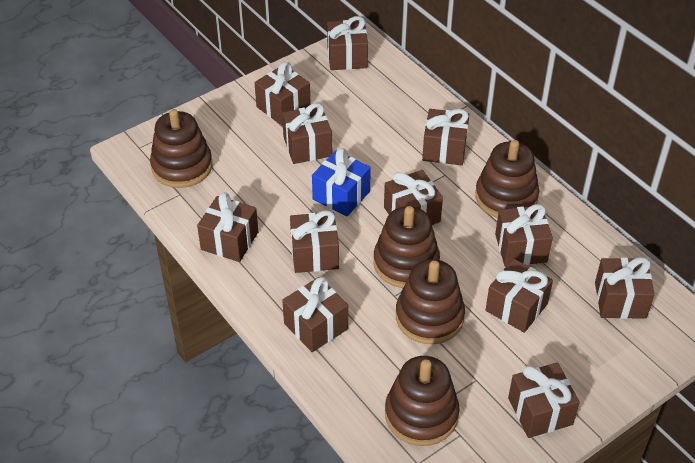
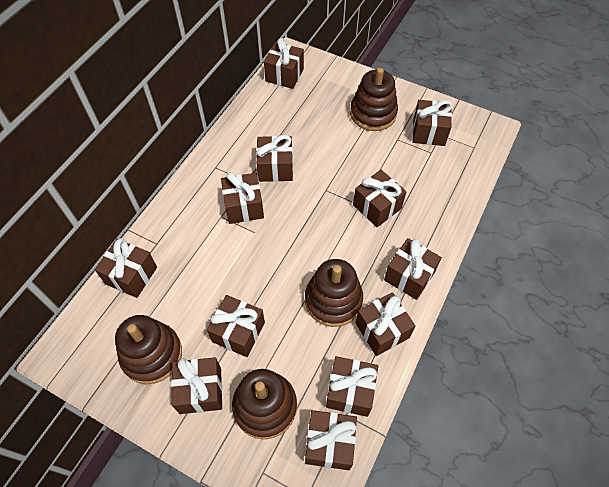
blue gift: 1 -> 0
brown stacking toy: 5 -> 4

